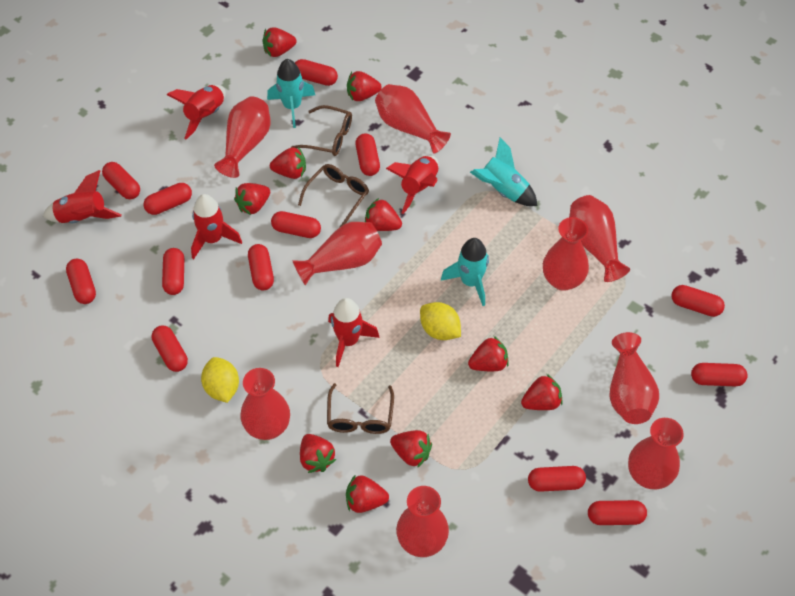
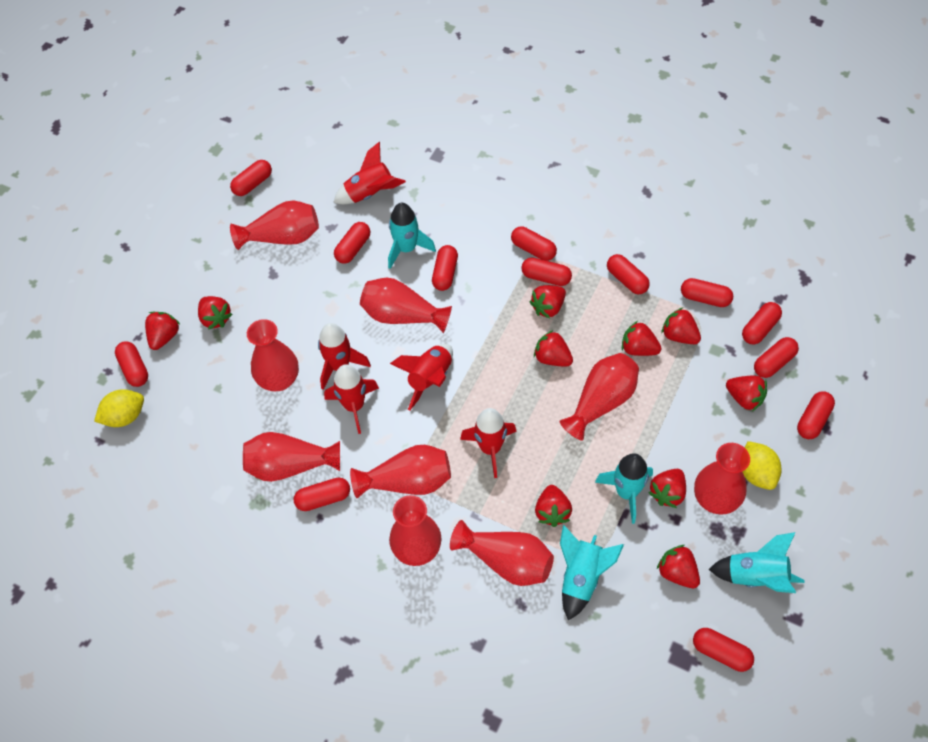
brown glasses: 3 -> 0
turquoise rocket: 3 -> 4

